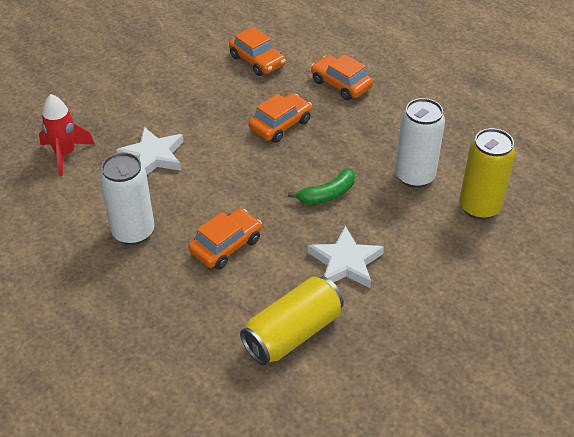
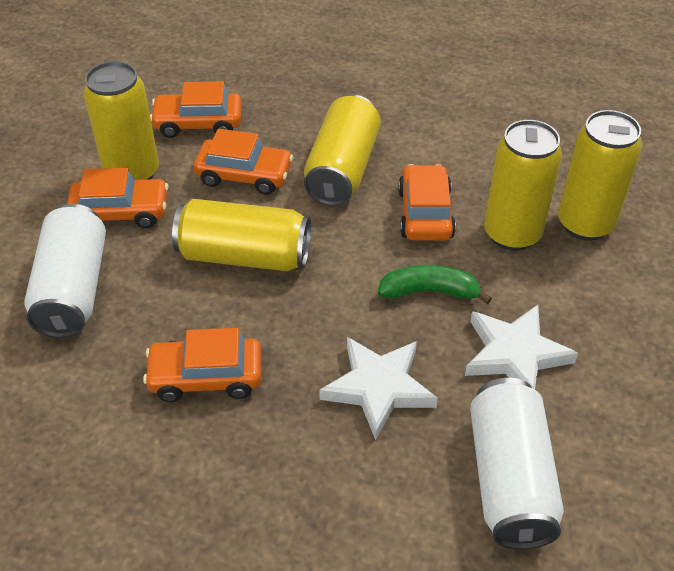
orange car: 4 -> 5
red rocket: 1 -> 0
yellow can: 2 -> 5

